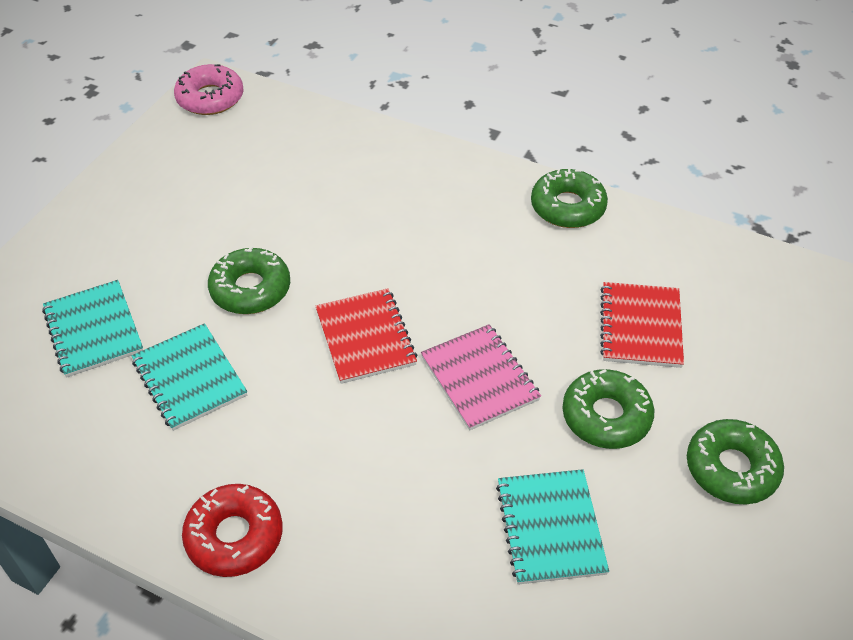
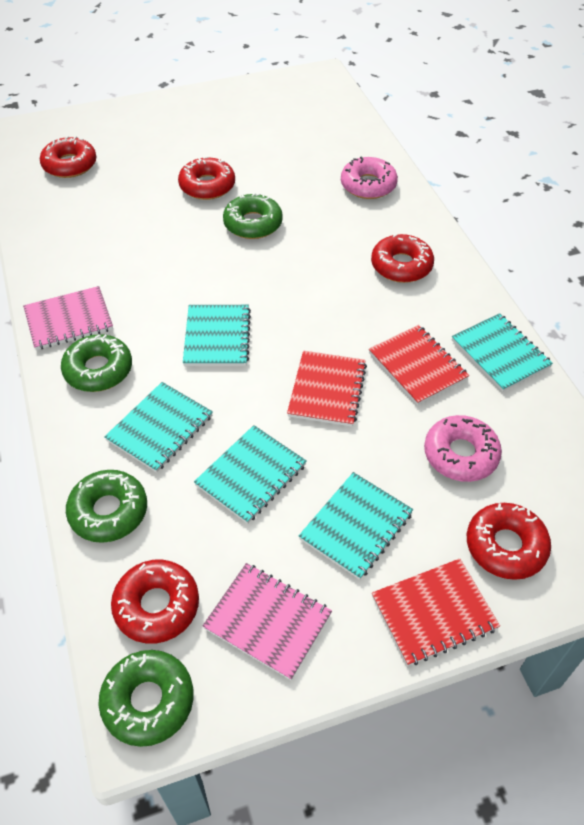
pink donut: 1 -> 2
pink notebook: 1 -> 2
red donut: 1 -> 5
red notebook: 2 -> 3
turquoise notebook: 3 -> 5

